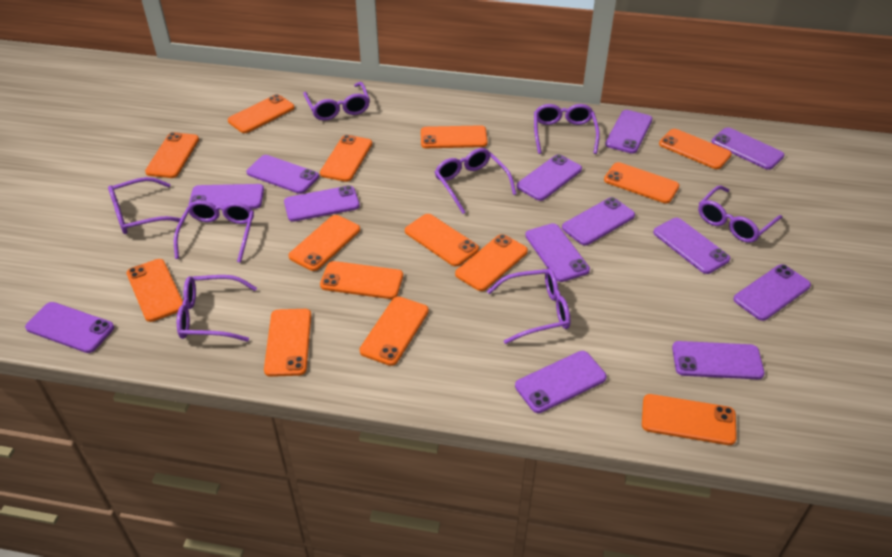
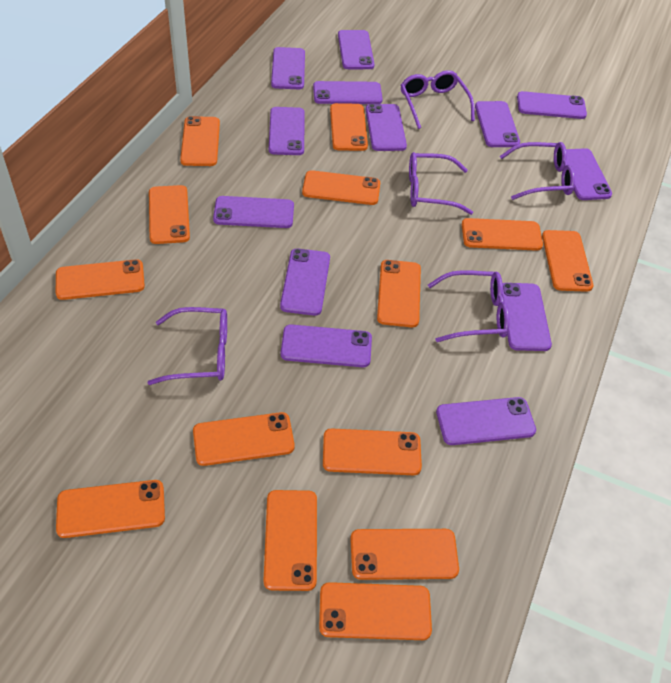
purple glasses: 8 -> 5

